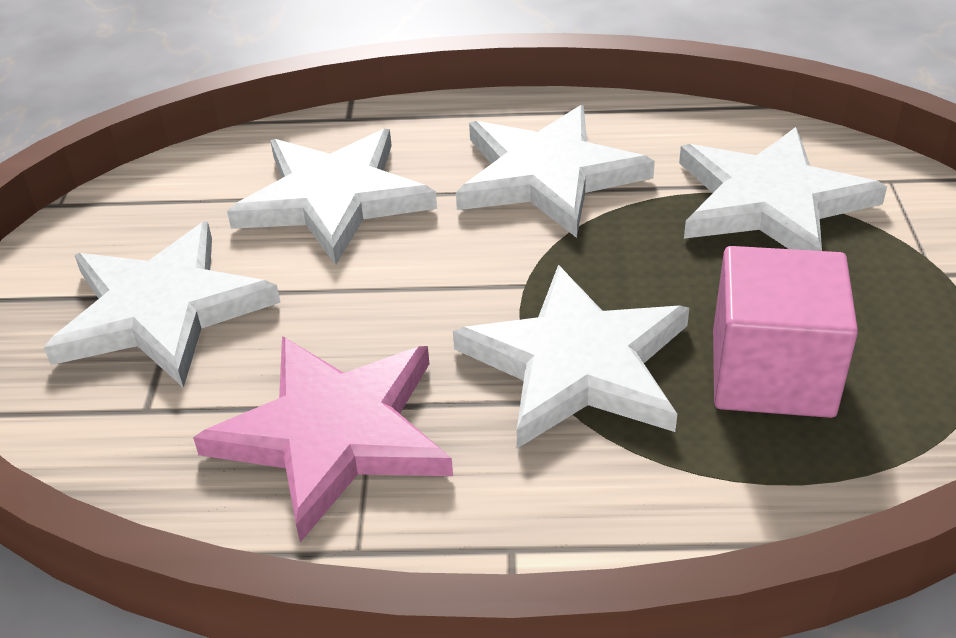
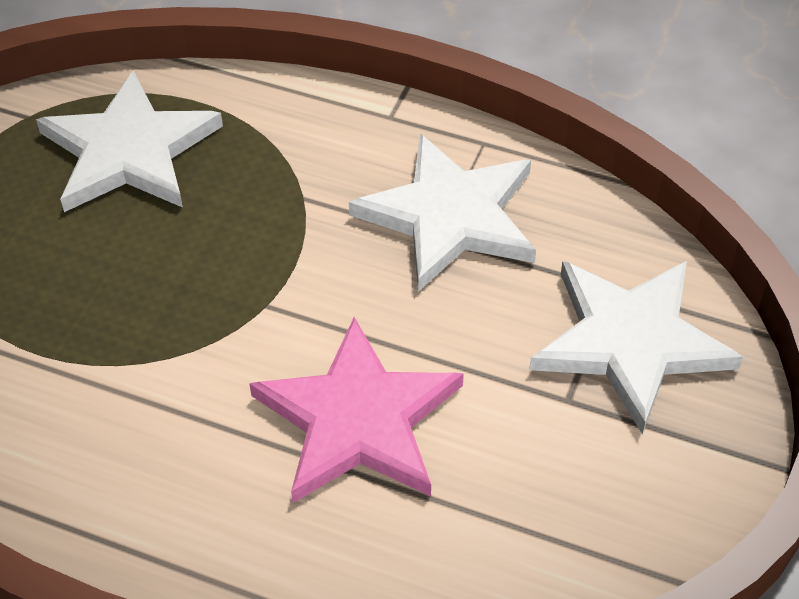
pink cube: 1 -> 0
white star: 5 -> 3

